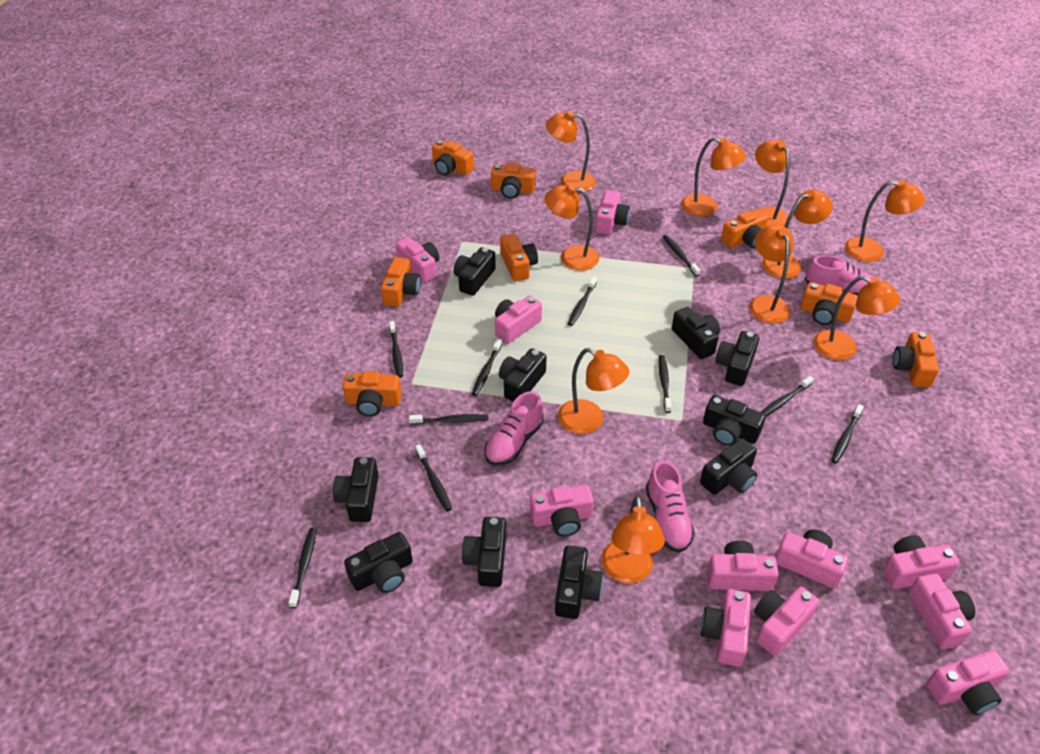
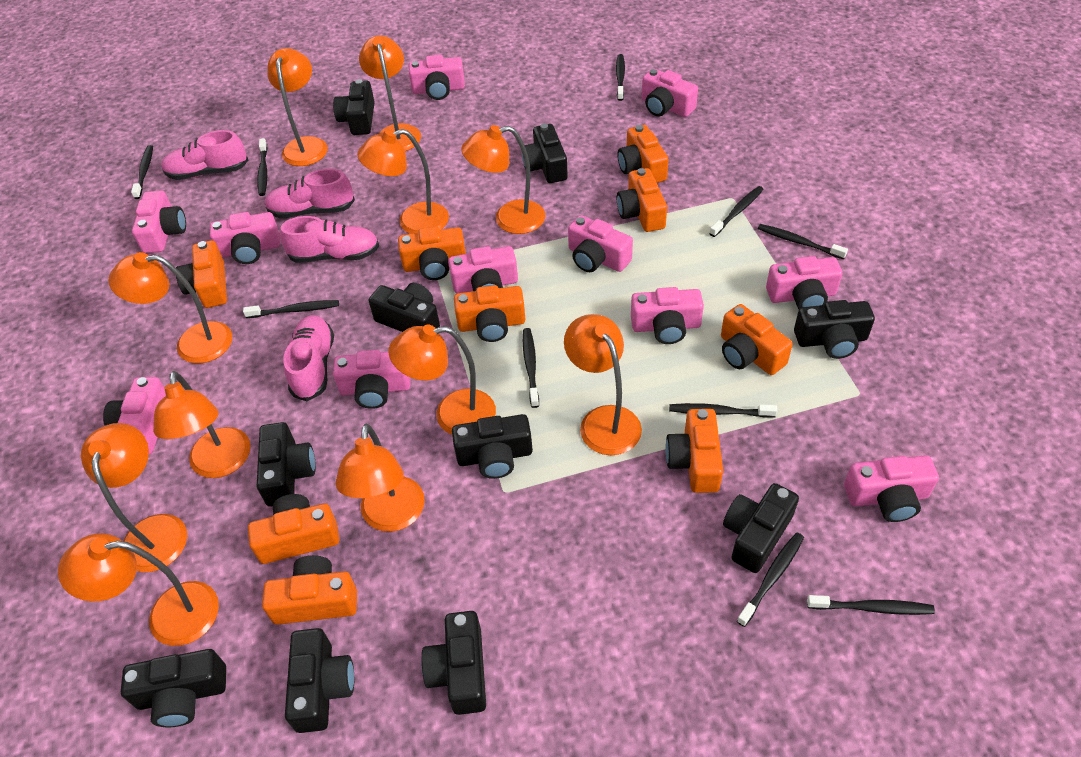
orange camera: 8 -> 9
orange lamp: 10 -> 11
pink shoe: 3 -> 4

